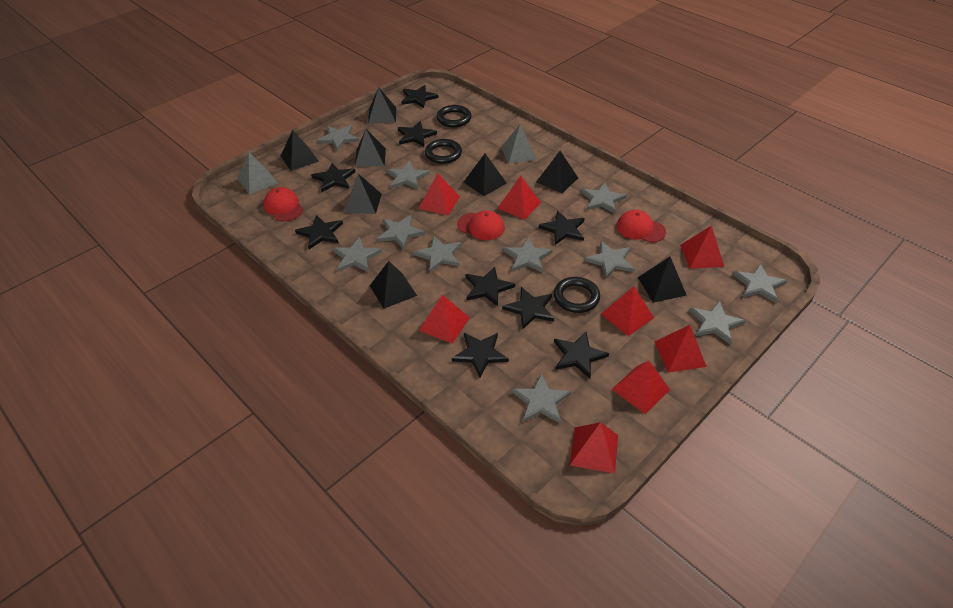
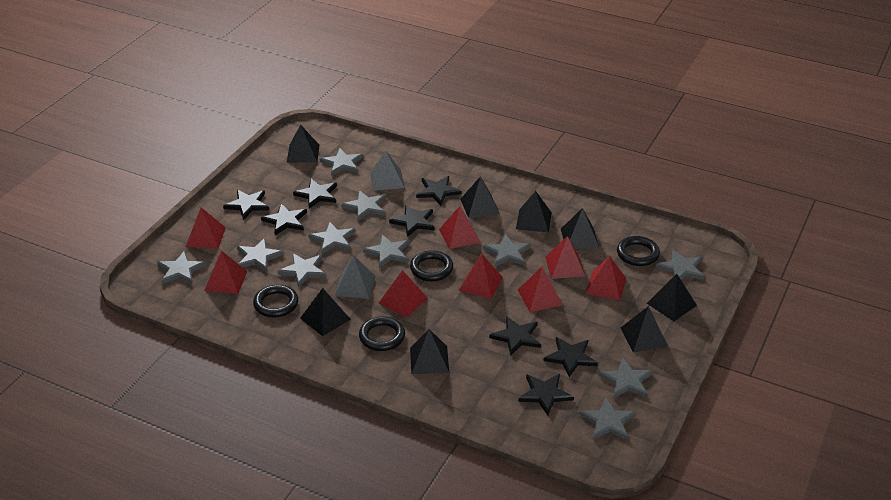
black ring: 3 -> 4
black star: 9 -> 8
red cap: 3 -> 0

